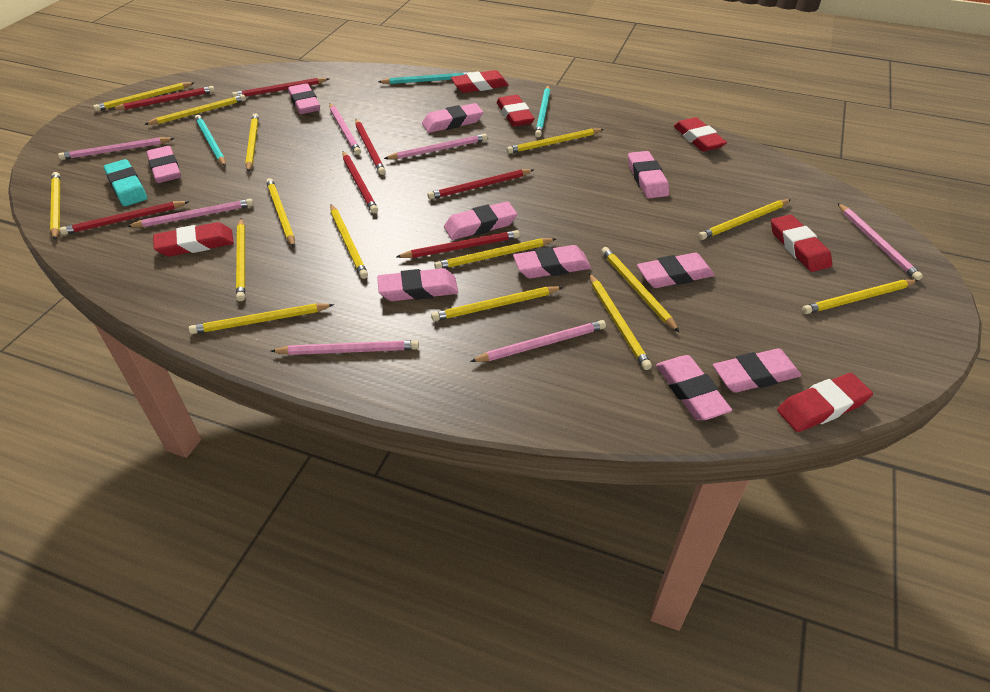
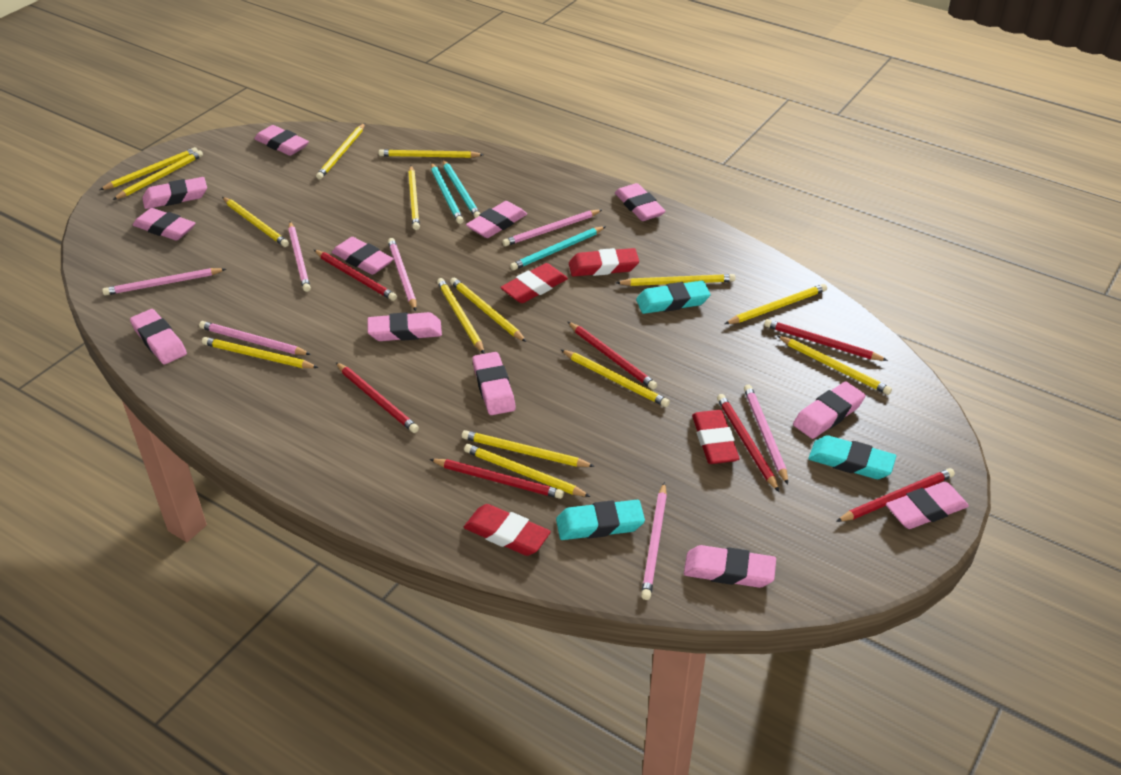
pink eraser: 10 -> 12
red eraser: 6 -> 4
turquoise eraser: 1 -> 3

